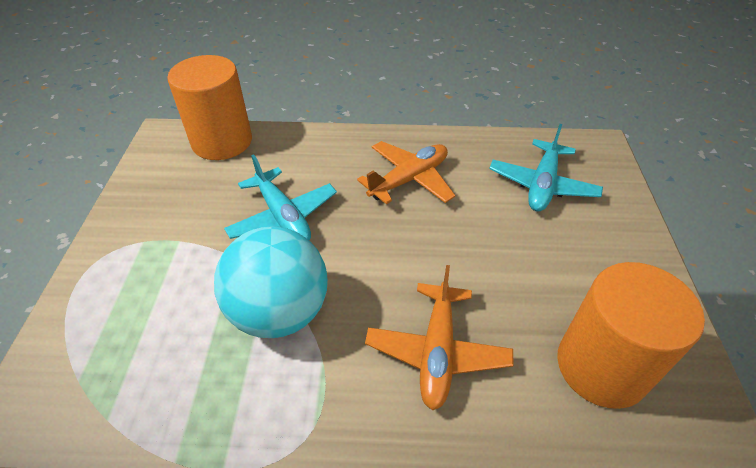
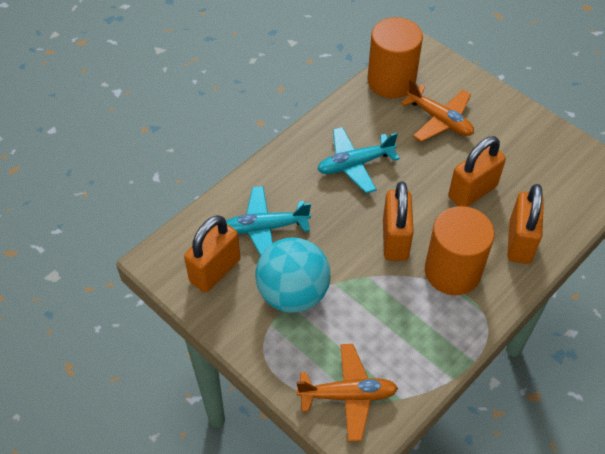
orange padlock: 0 -> 4

